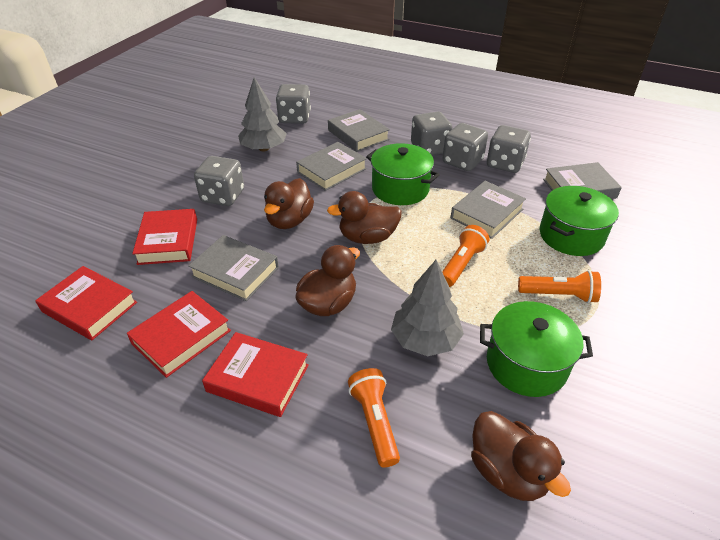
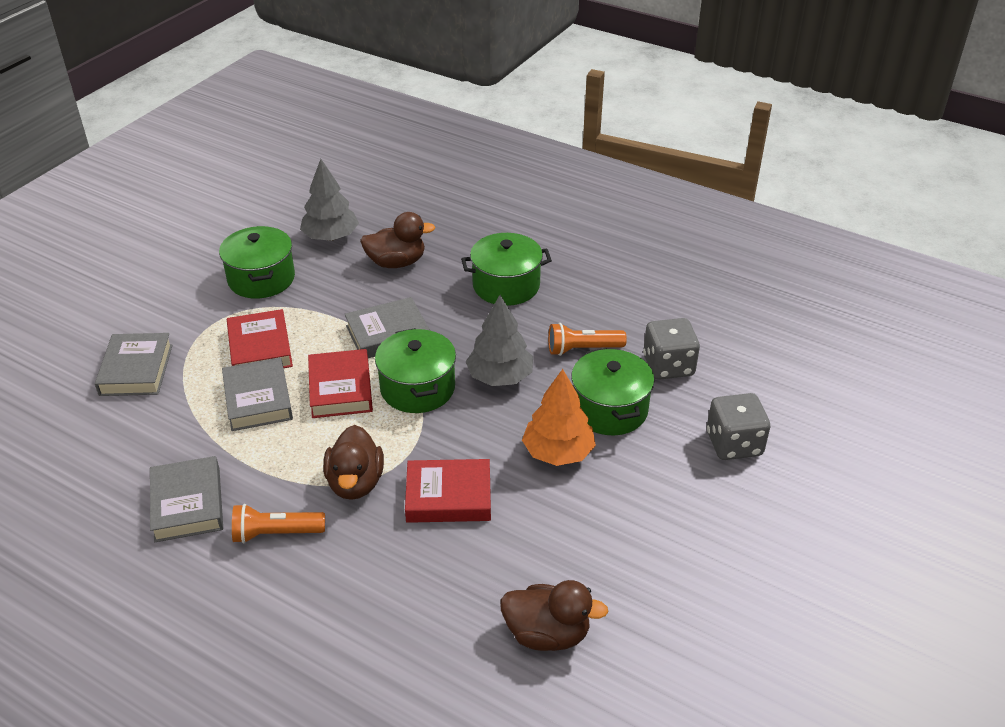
brown duck: 4 -> 3
green pot: 3 -> 4
grey book: 5 -> 4
grey dice: 5 -> 2
orange flashlight: 3 -> 2
orange tree: 0 -> 1
red book: 4 -> 3

